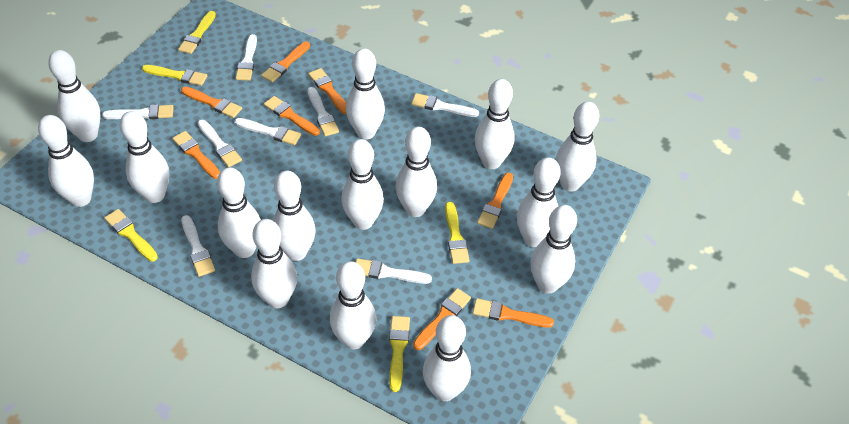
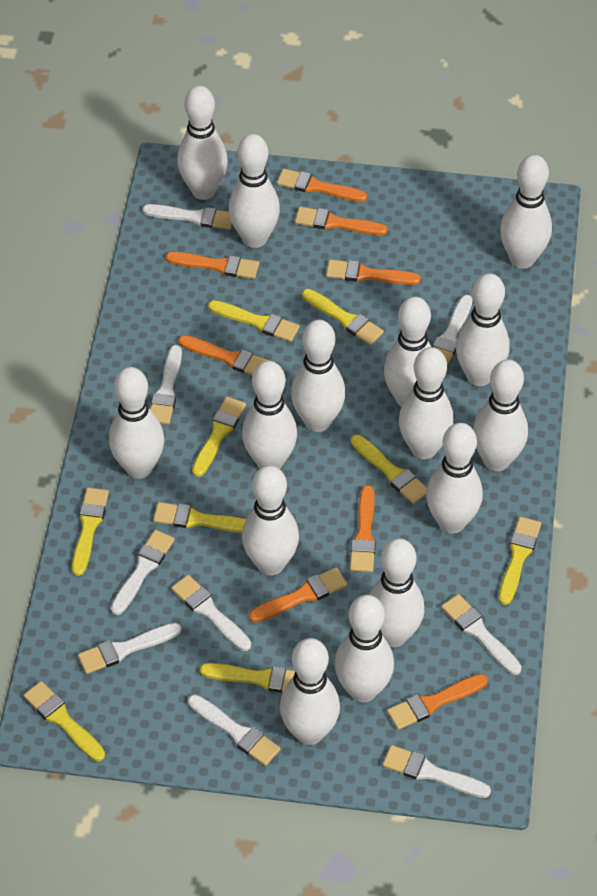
white brush: 8 -> 9
yellow brush: 5 -> 9

